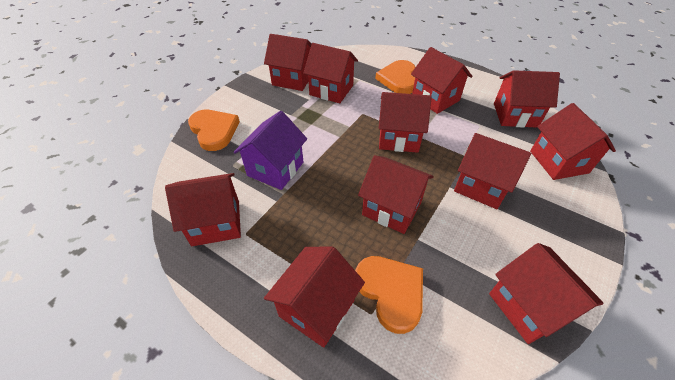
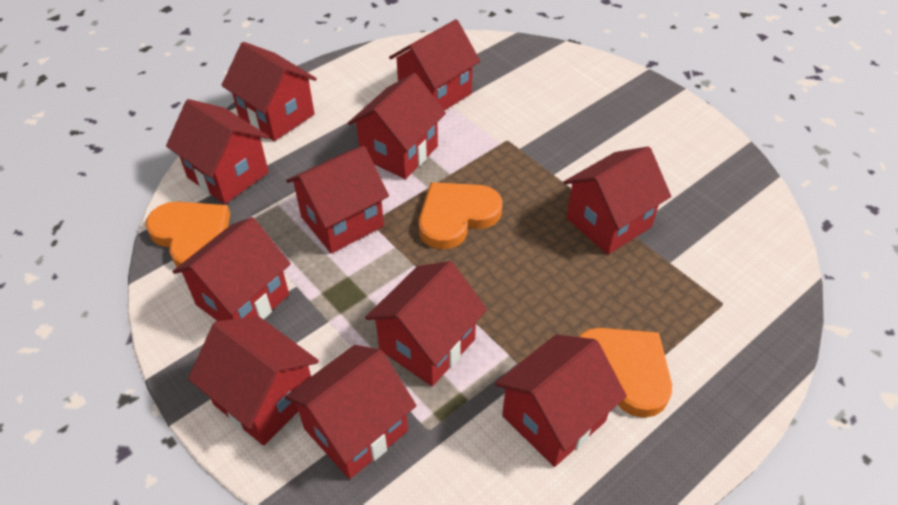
purple house: 1 -> 0

